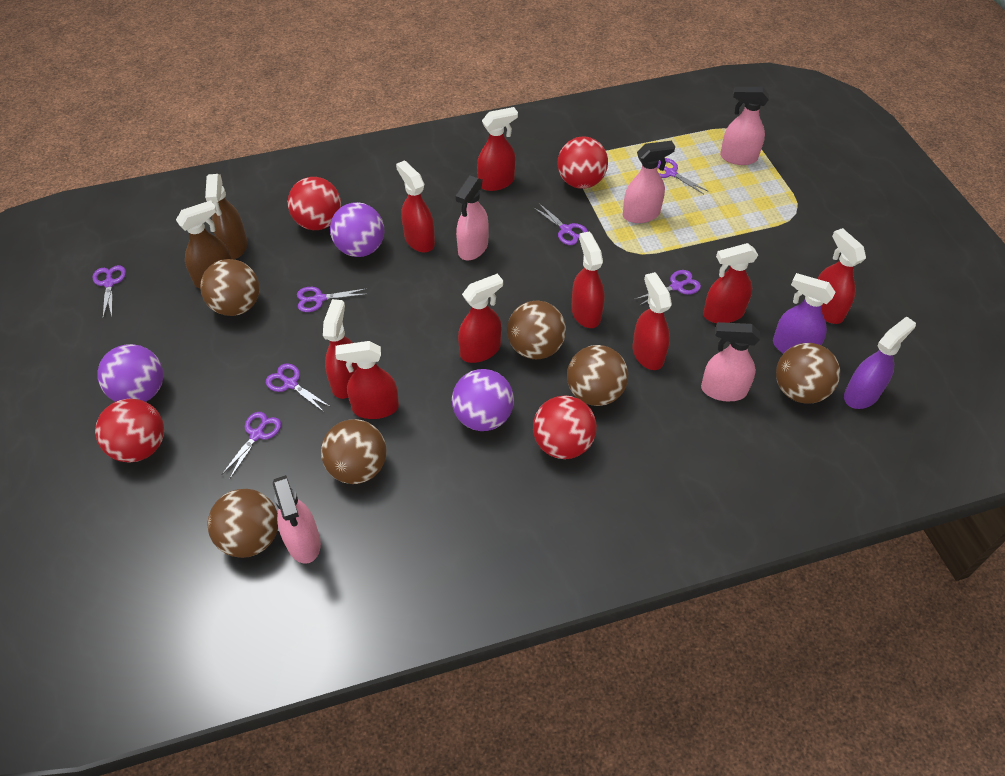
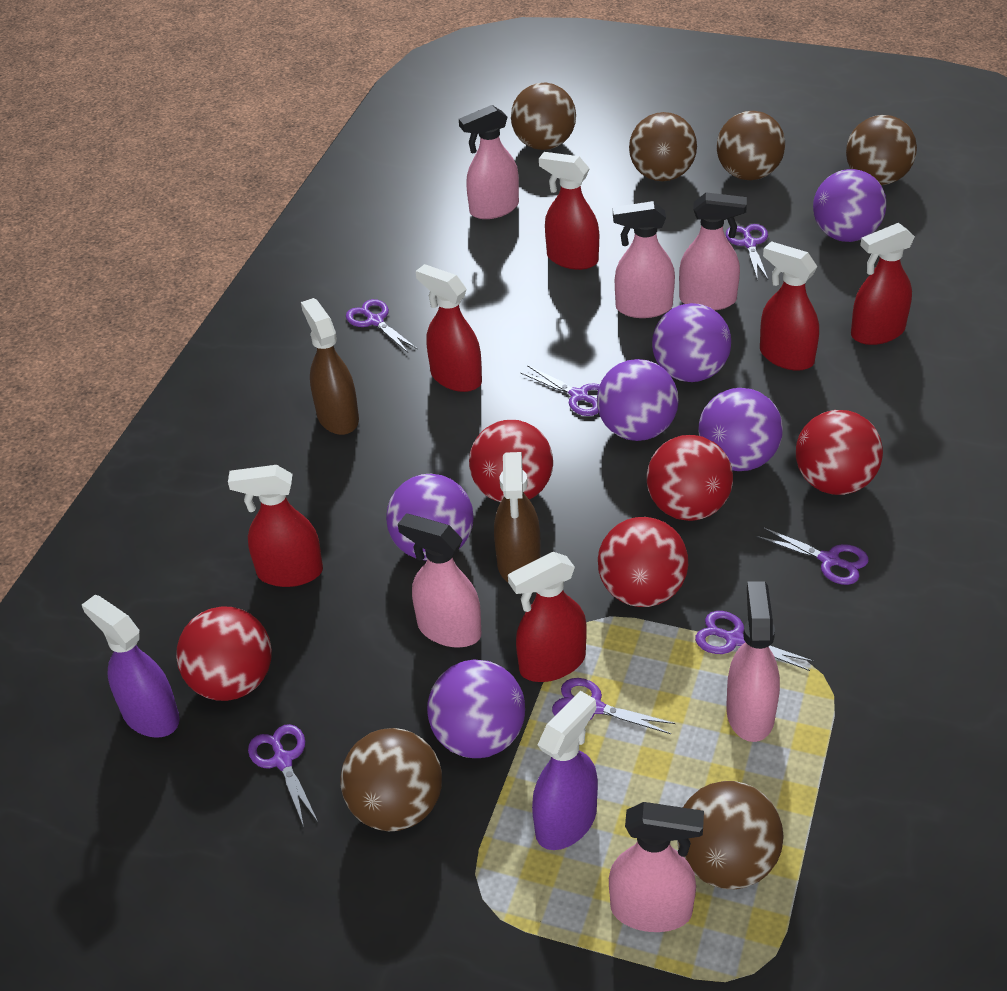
pink spray bottle: 5 -> 6
purple ball: 3 -> 6
red ball: 4 -> 5
red spray bottle: 9 -> 6

